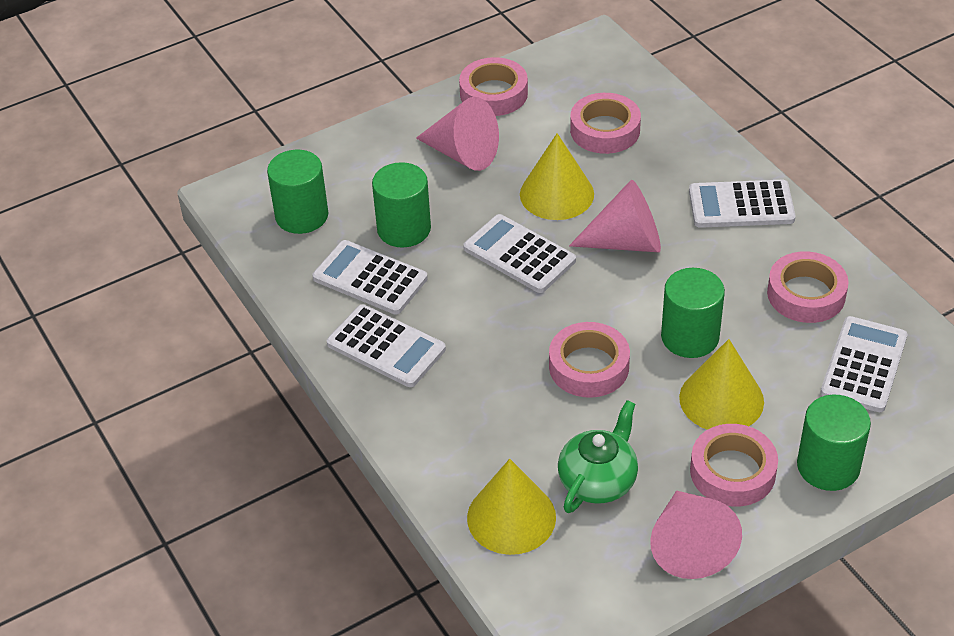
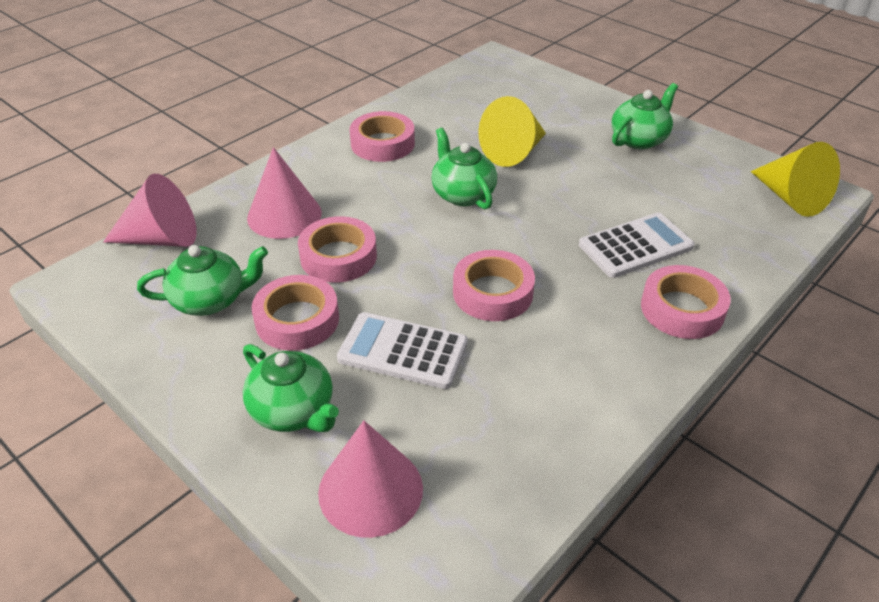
green cylinder: 4 -> 0
green teapot: 1 -> 4
white calculator: 5 -> 2
yellow cone: 3 -> 2

